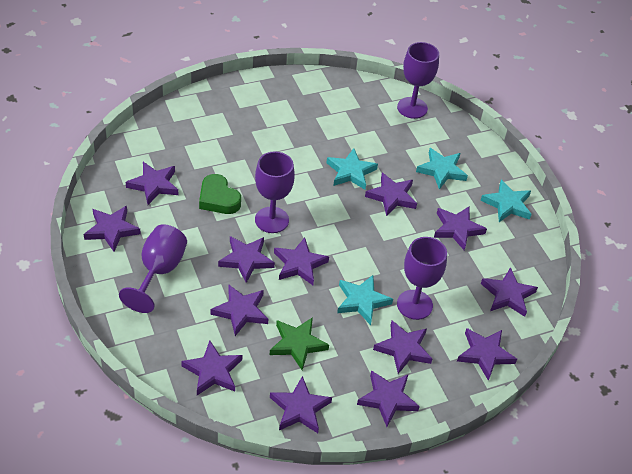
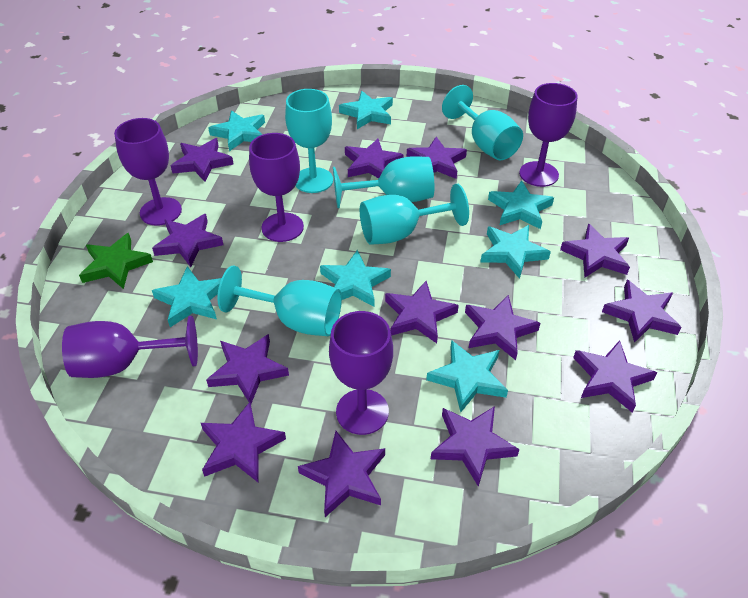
green heart: 1 -> 0
purple goblet: 4 -> 5
turquoise goblet: 0 -> 5
turquoise star: 4 -> 7

